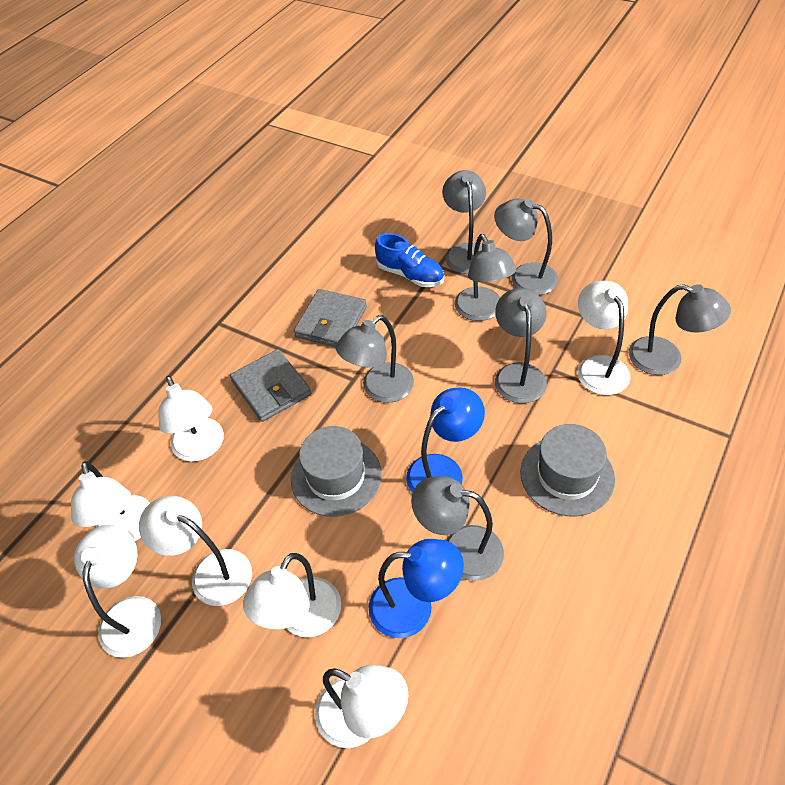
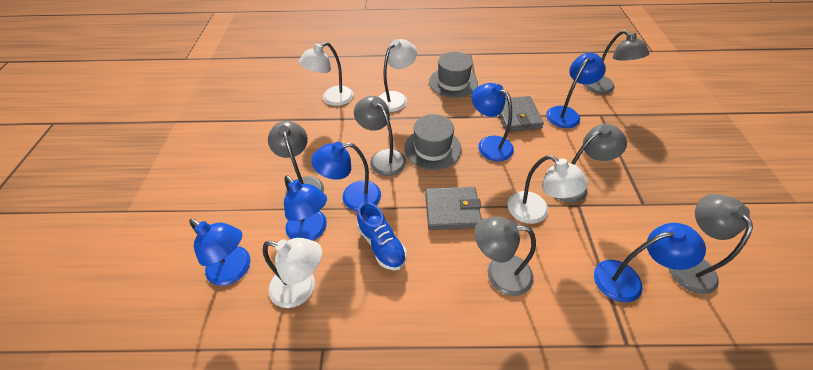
blue lamp: 2 -> 6
grey lamp: 7 -> 6
white lamp: 7 -> 4

